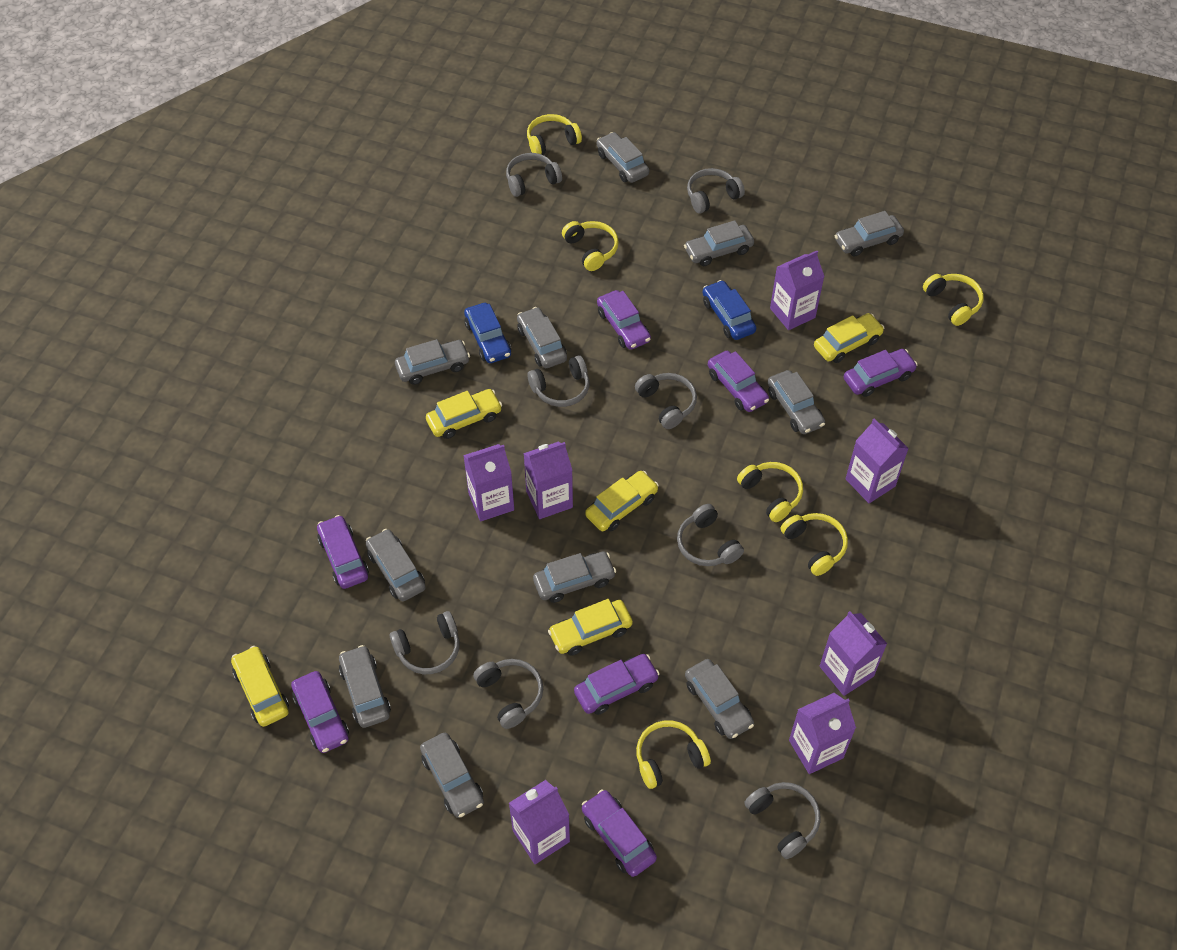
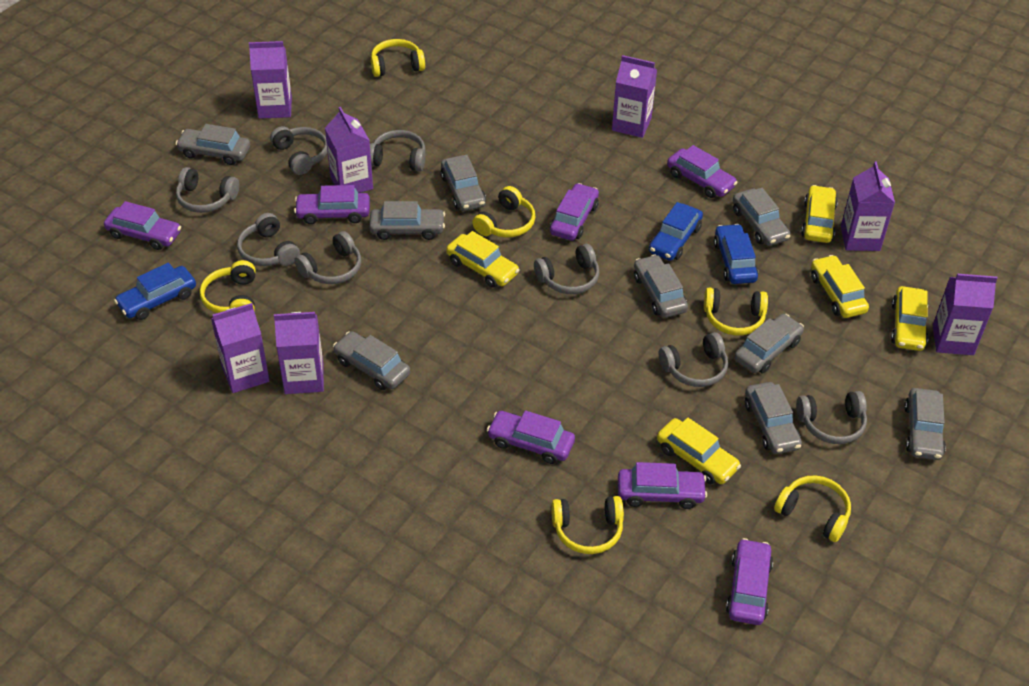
blue car: 2 -> 3
grey car: 11 -> 9

